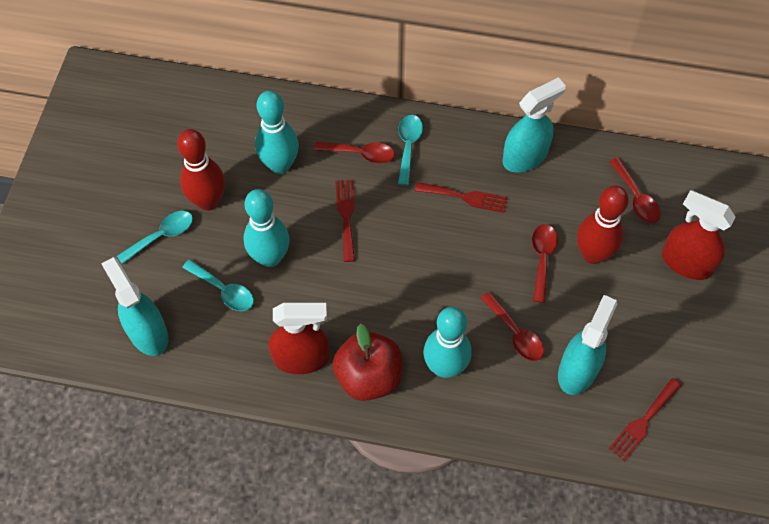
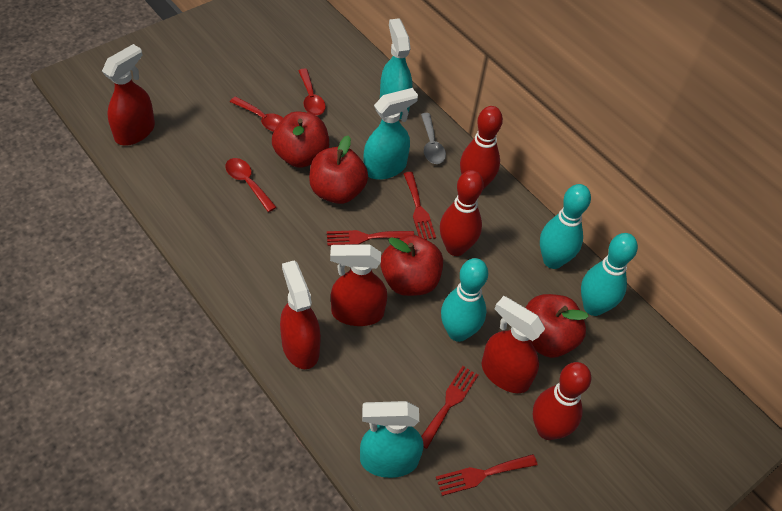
grey spoon: 0 -> 1
red apple: 1 -> 4
red bowling pin: 2 -> 3
red fork: 3 -> 4
red spoon: 4 -> 3
red spray bottle: 2 -> 4
turquoise spoon: 3 -> 0

